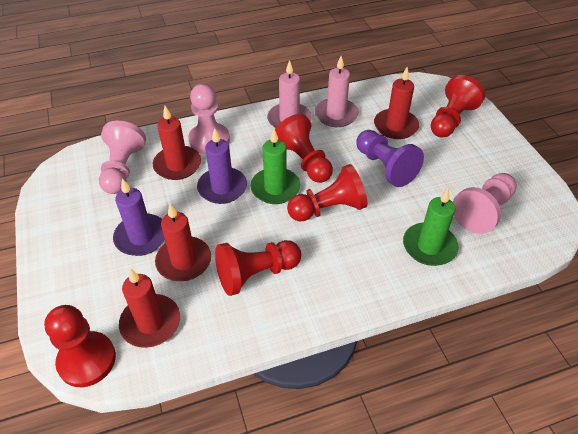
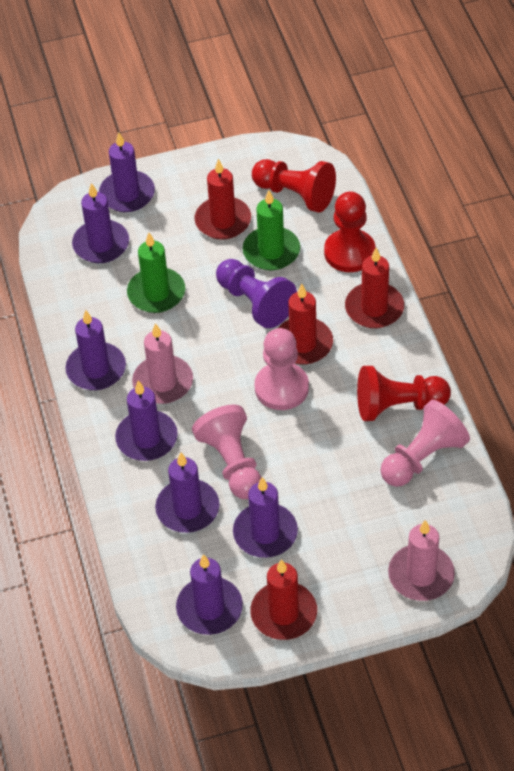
purple candle: 2 -> 7
red pawn: 5 -> 3

